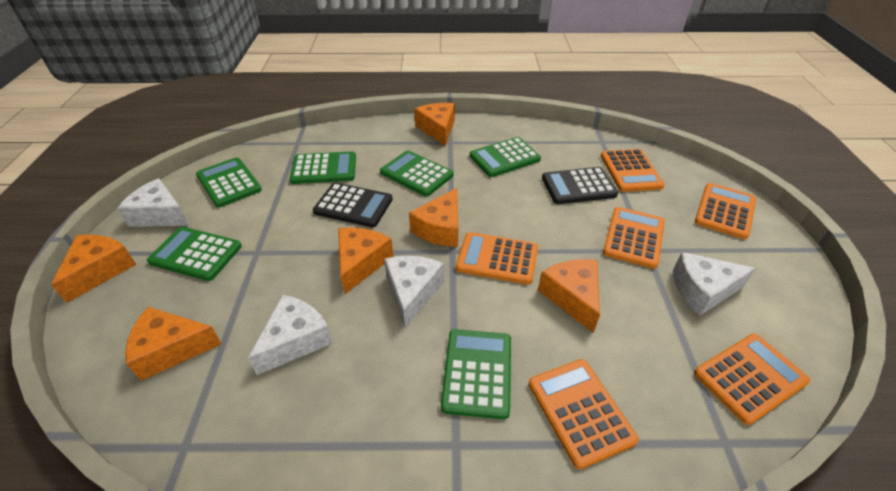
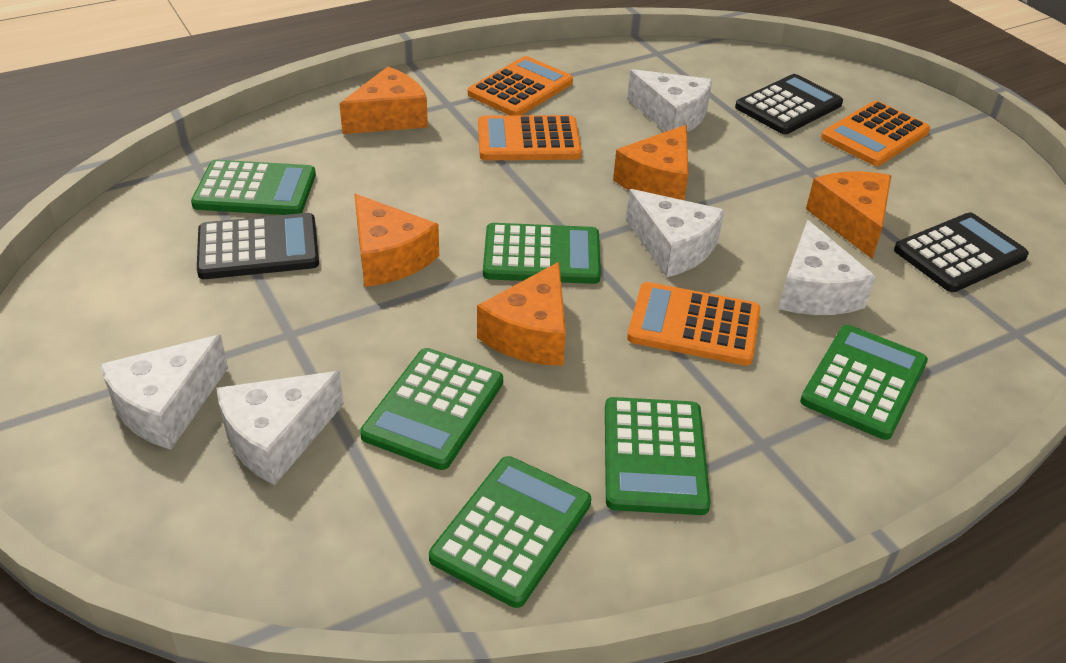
black calculator: 2 -> 3
orange calculator: 6 -> 4
orange cheese: 6 -> 5
white cheese: 4 -> 5

